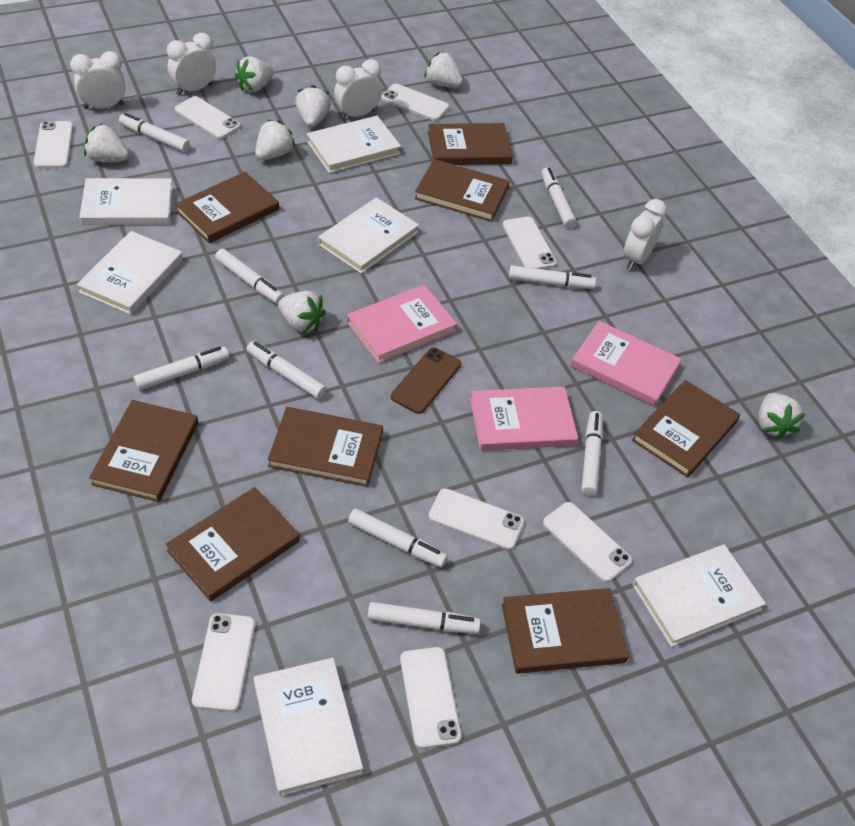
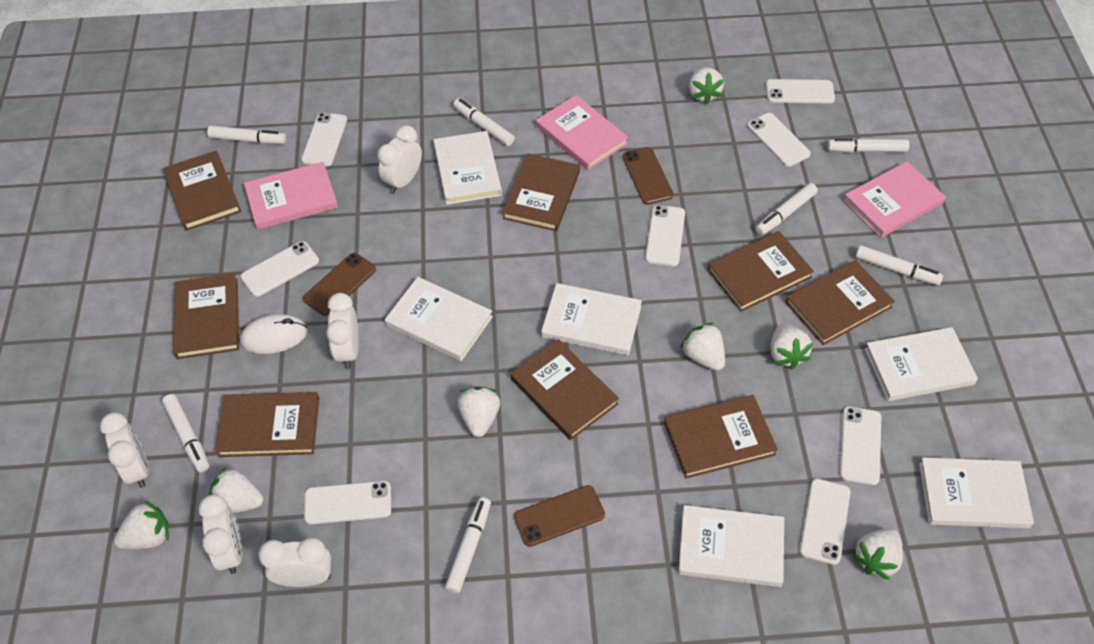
brown phone: 1 -> 3
white clock: 4 -> 5
white marker: 9 -> 7
white mouse: 0 -> 1

